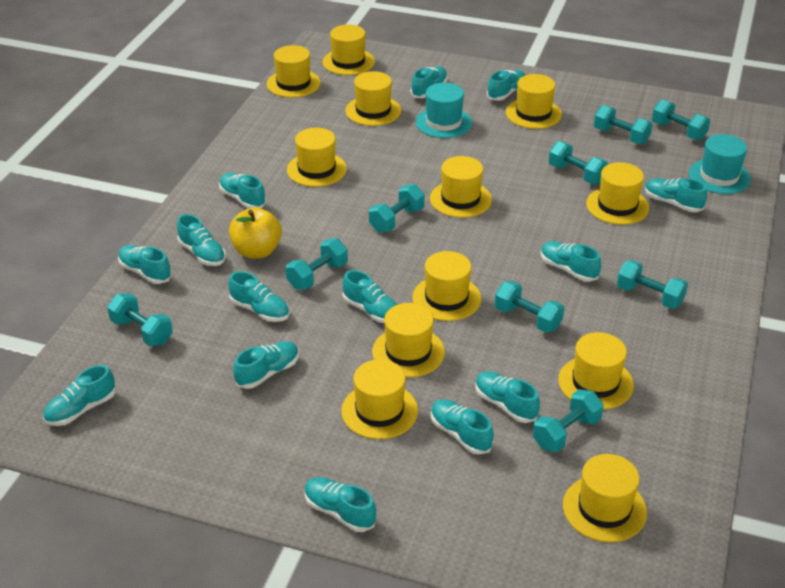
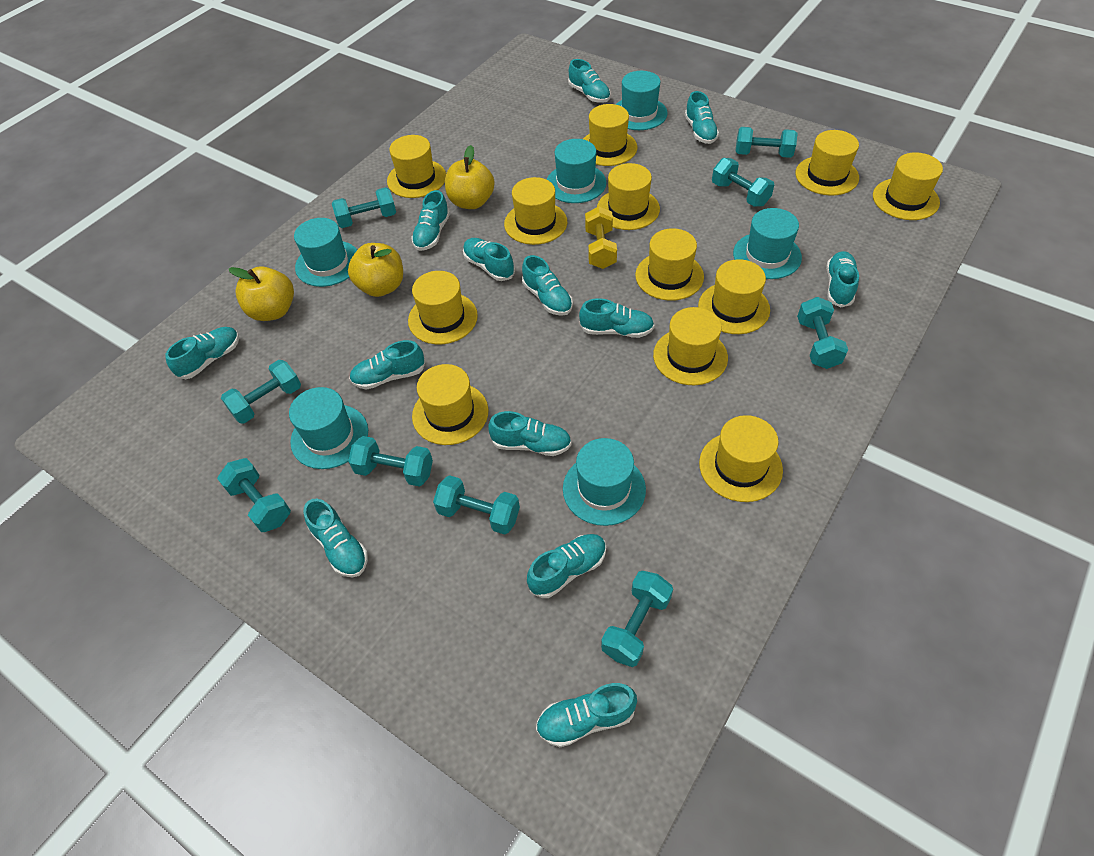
turquoise hat: 2 -> 6
turquoise shoe: 14 -> 13
yellow apple: 1 -> 3
yellow dumbbell: 0 -> 1

